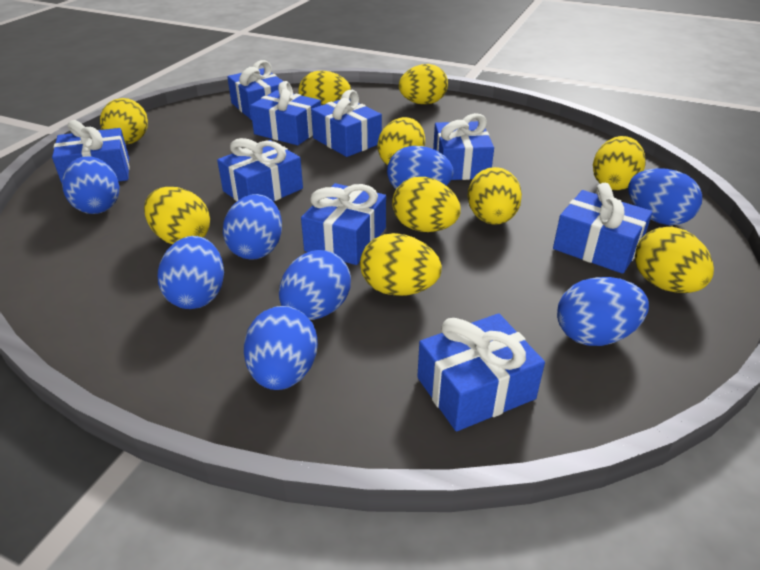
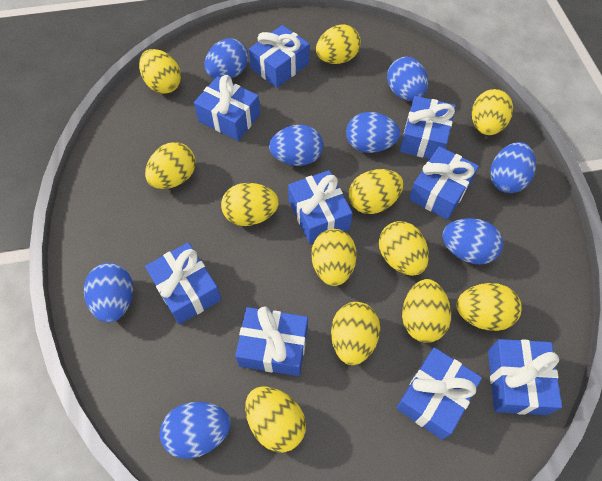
yellow egg: 10 -> 12

